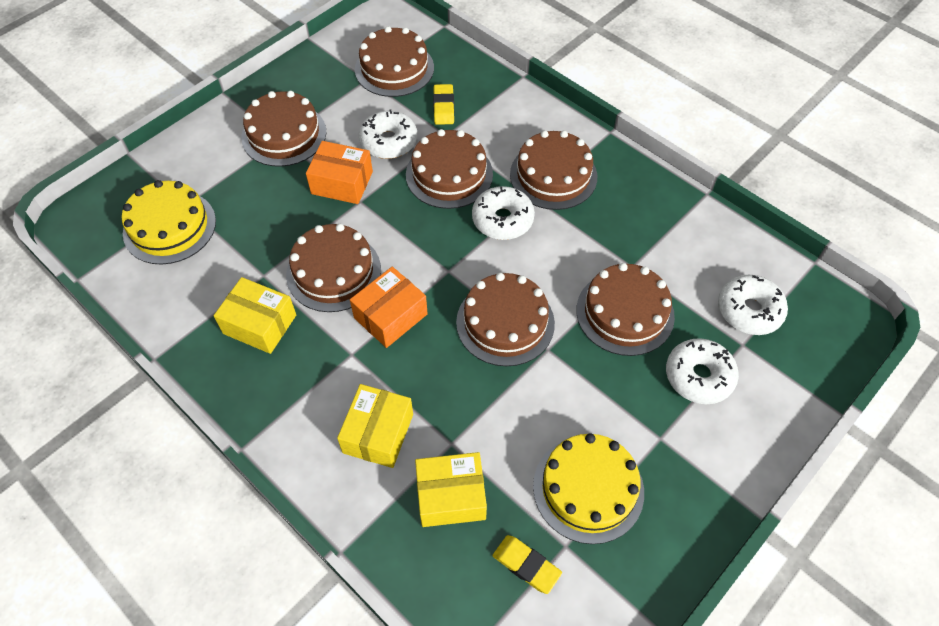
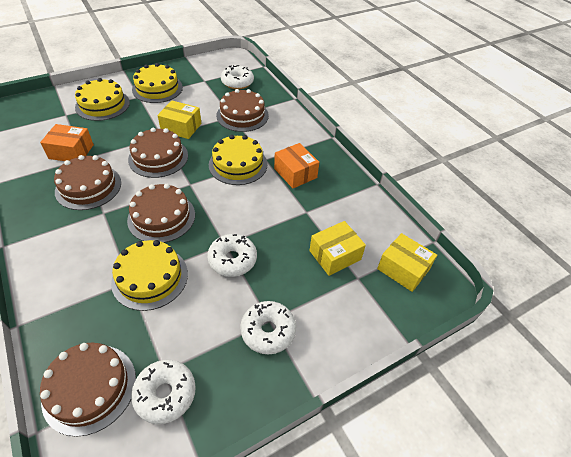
brown cake: 7 -> 5
yellow cake: 2 -> 4
yellow eraser: 2 -> 0

